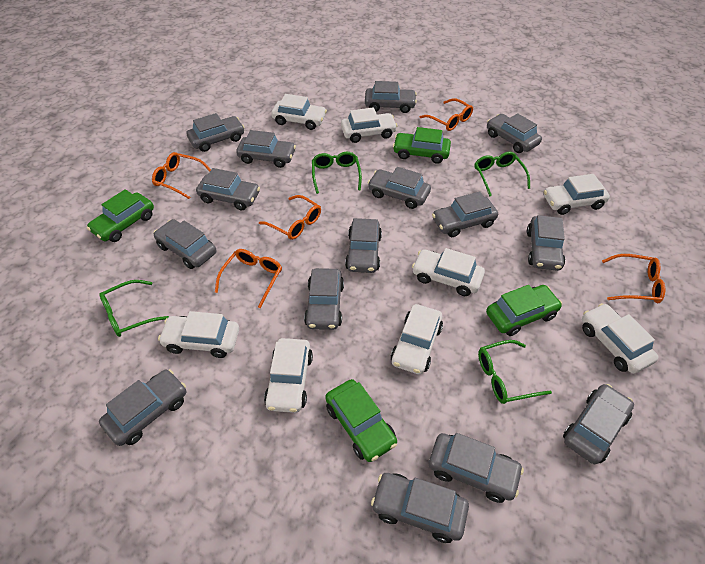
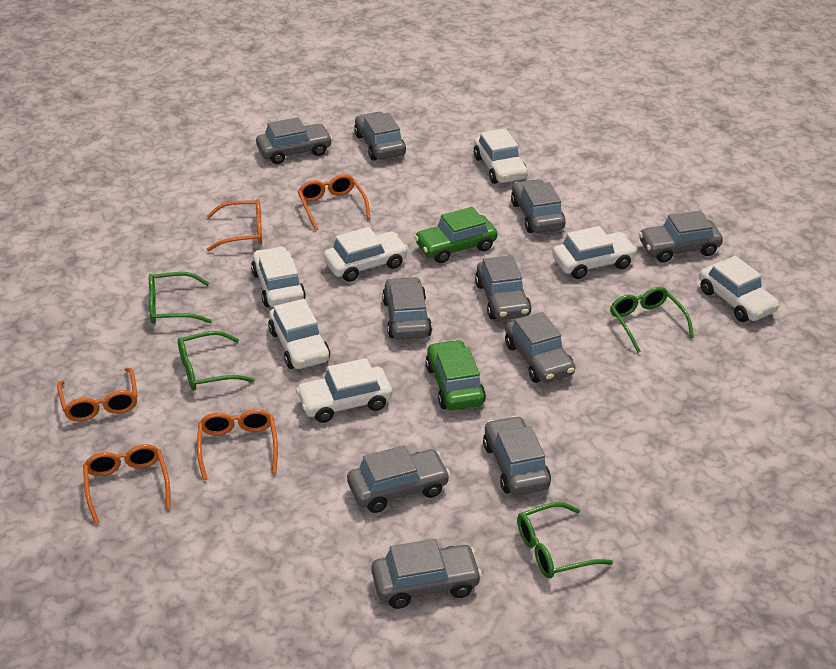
green car: 4 -> 2
grey car: 15 -> 10
white car: 8 -> 7

